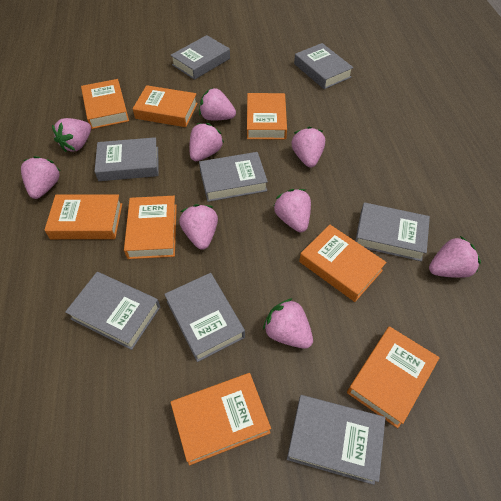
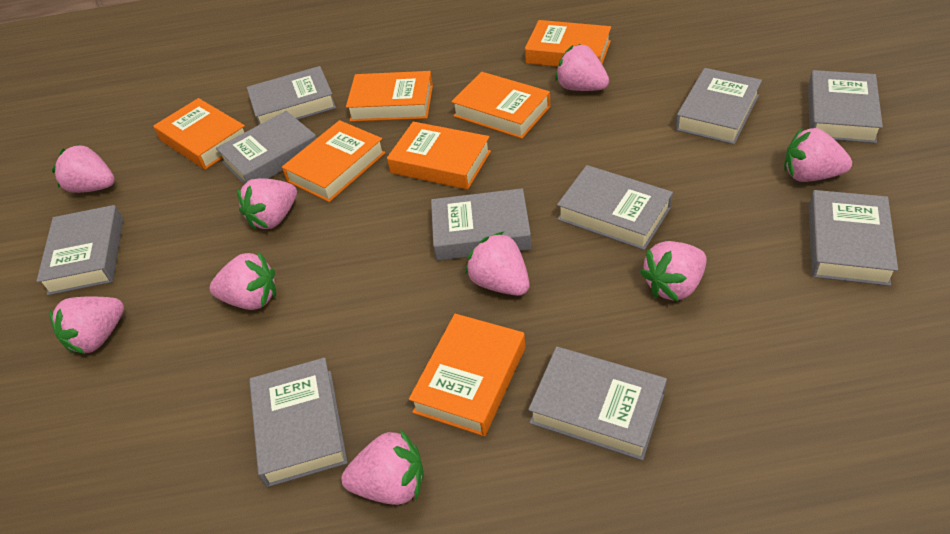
grey book: 8 -> 10
orange book: 8 -> 7

